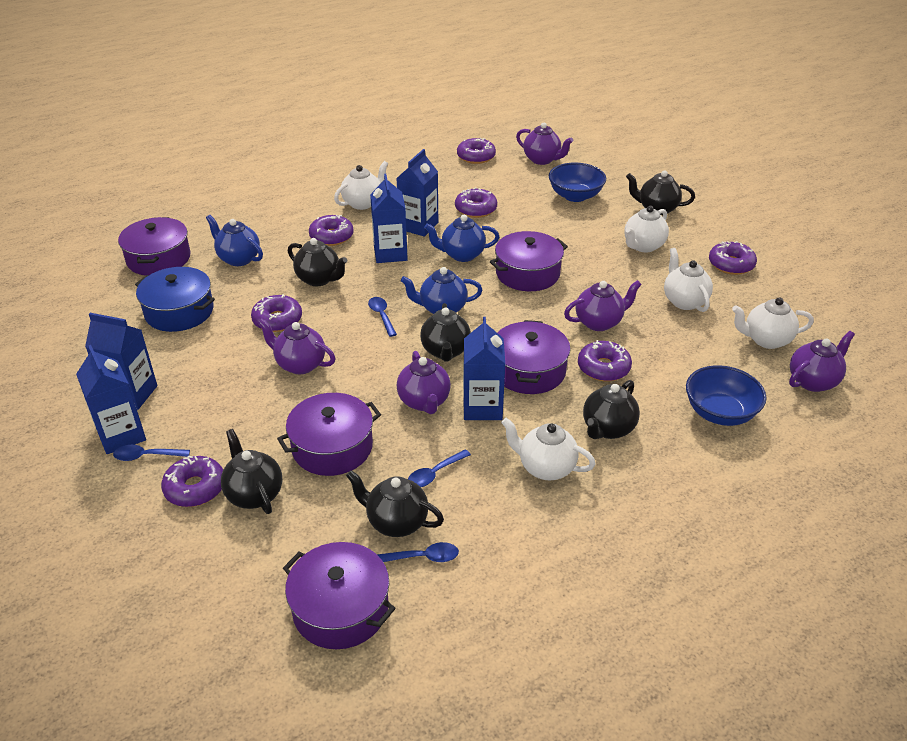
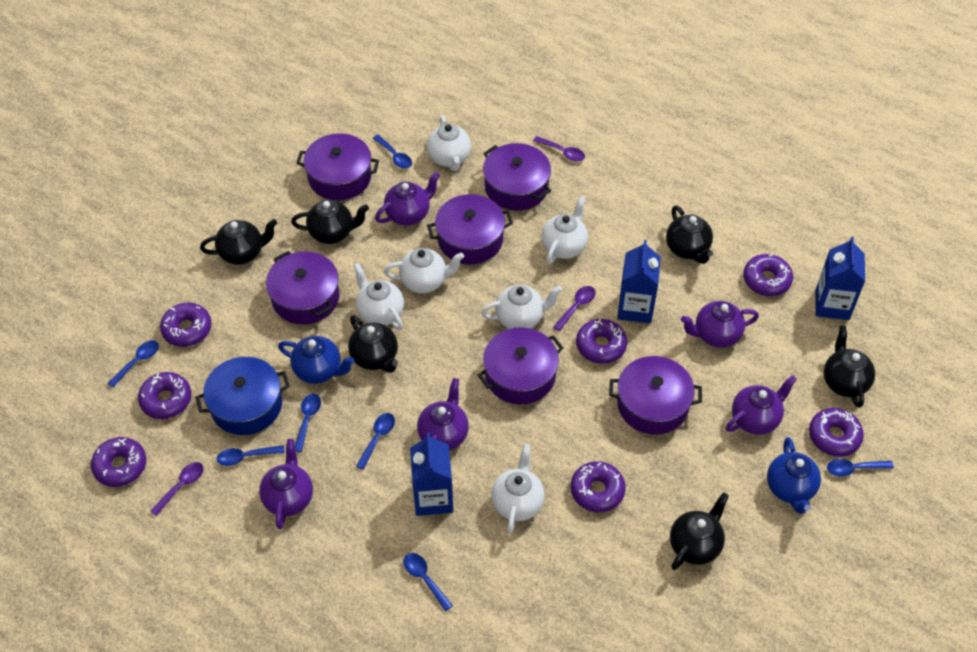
blue bowl: 2 -> 0
blue carton: 5 -> 3
blue spoon: 4 -> 7
blue teapot: 3 -> 2
purple pot: 5 -> 6
purple spoon: 0 -> 3
white teapot: 5 -> 6

